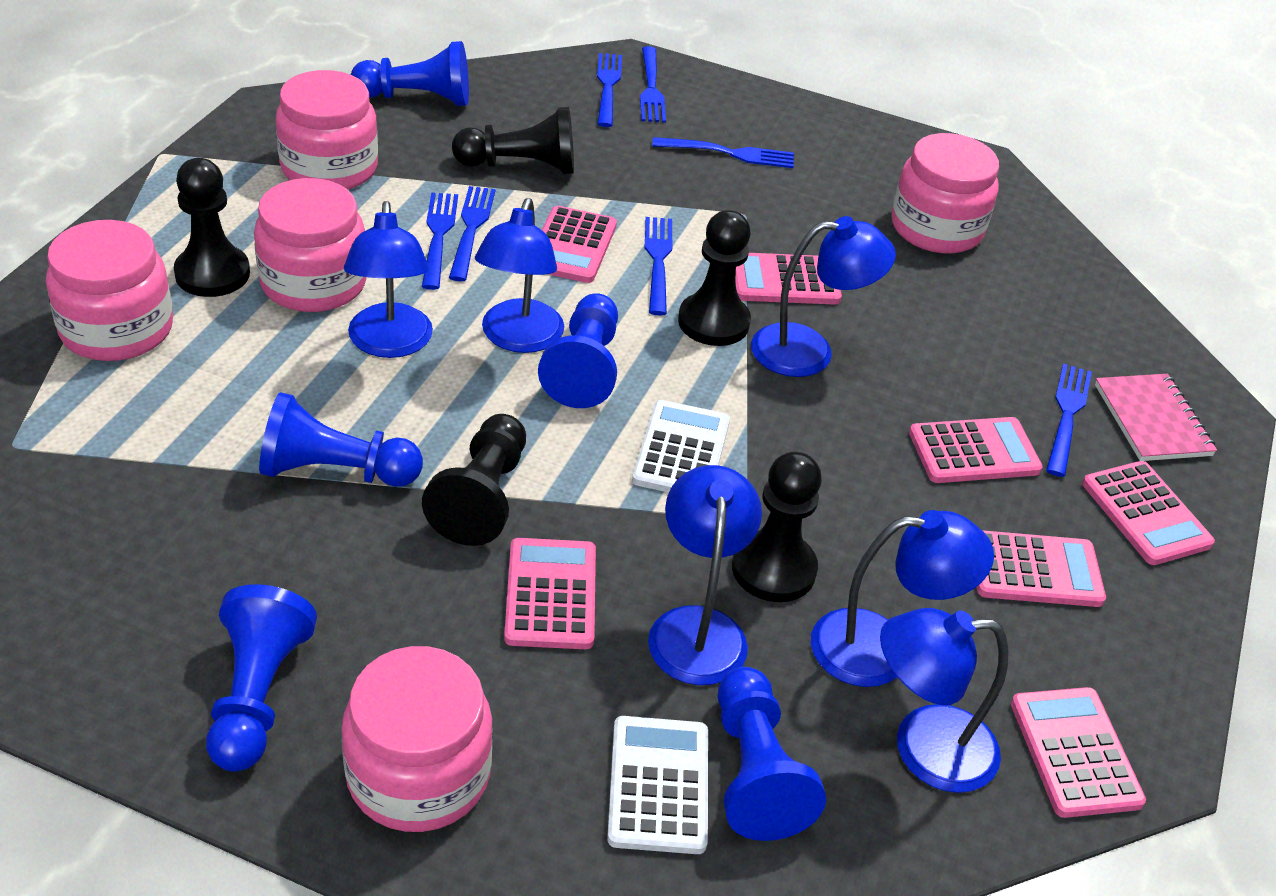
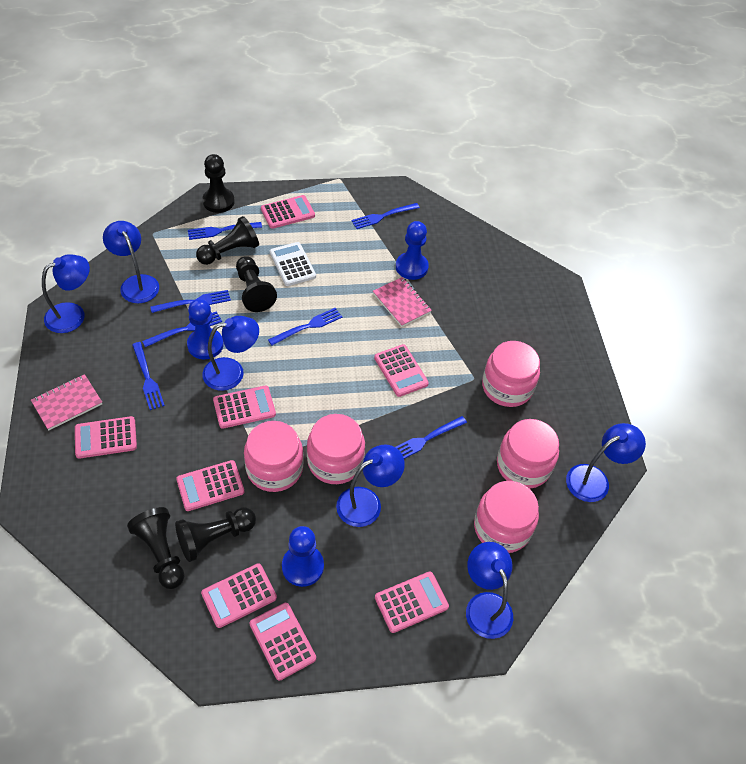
blue pawn: 5 -> 3
pink calculator: 7 -> 8
pink notebook: 1 -> 2
white calculator: 2 -> 1

